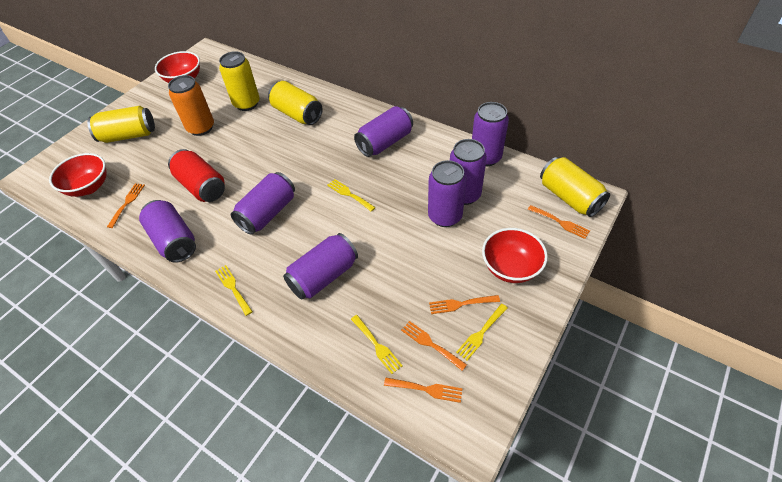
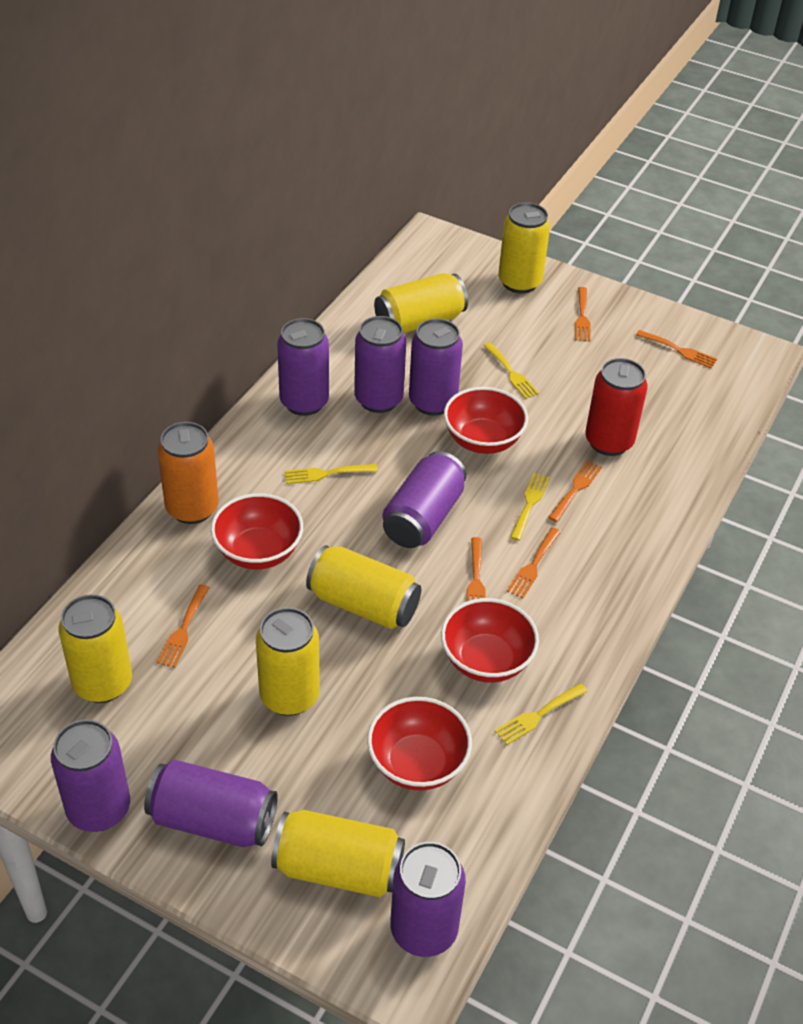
orange fork: 5 -> 6
red bowl: 3 -> 4
yellow can: 4 -> 6

